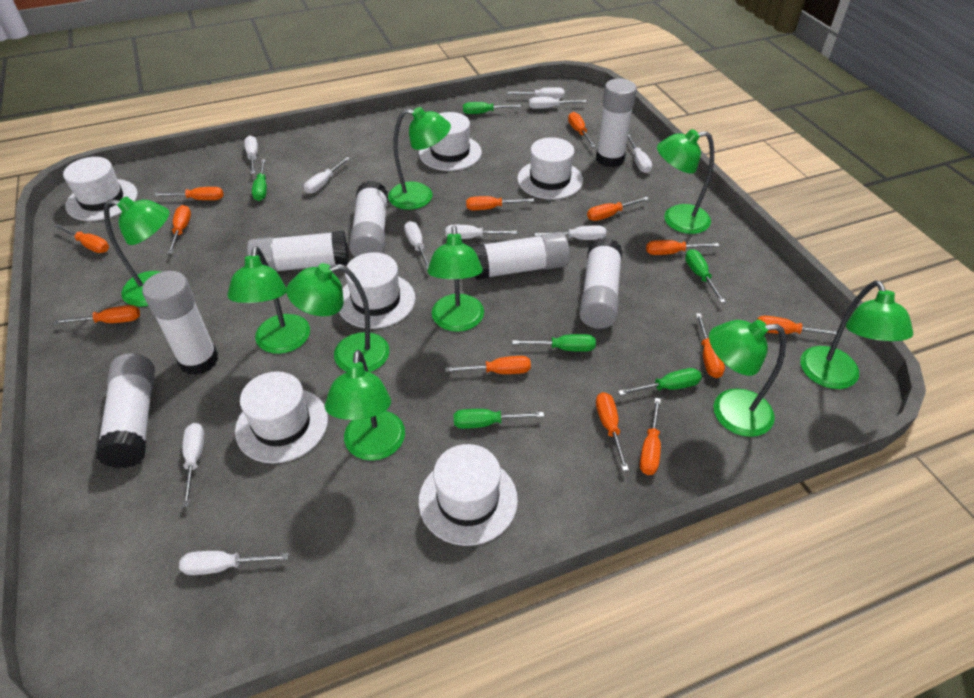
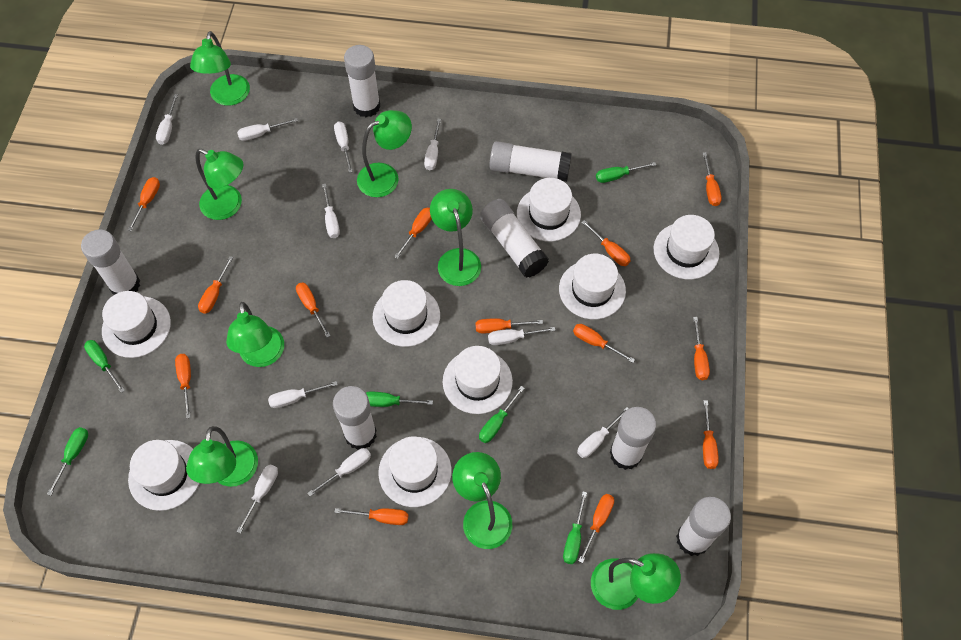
green lamp: 9 -> 8
white hat: 6 -> 8

